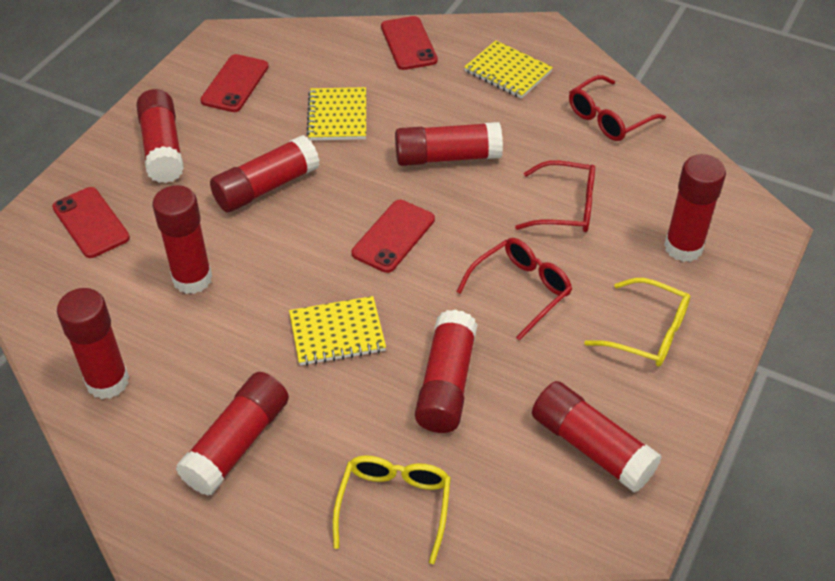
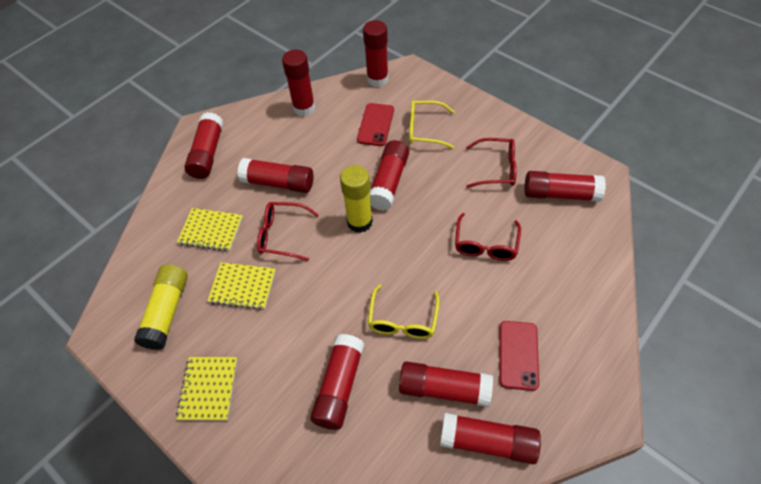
red phone: 4 -> 2
yellow glue stick: 0 -> 2

